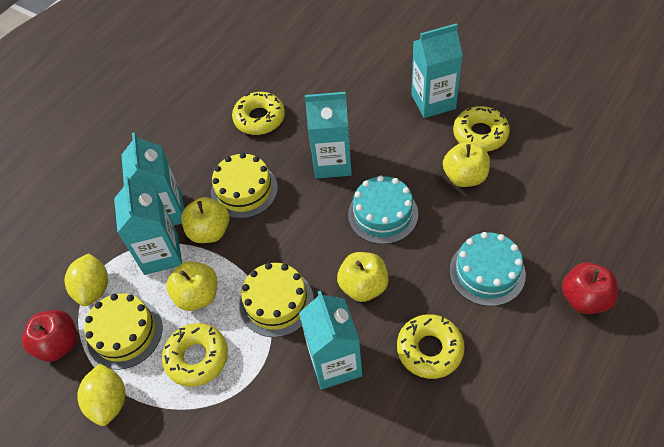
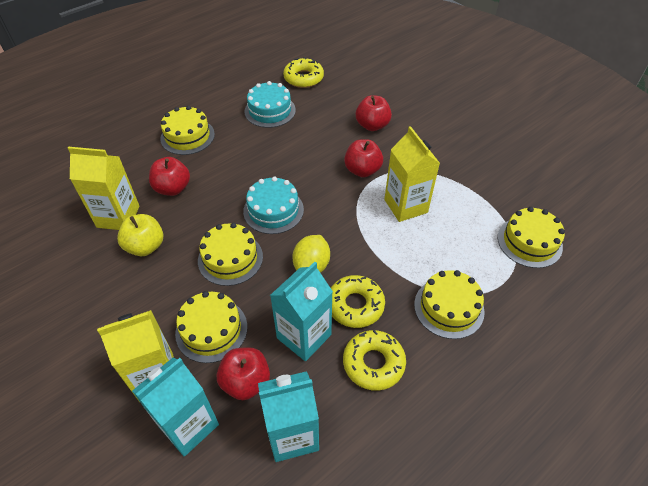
red apple: 2 -> 4
turquoise carton: 5 -> 3
yellow apple: 4 -> 1
yellow cake: 3 -> 5
yellow carton: 0 -> 3
yellow donut: 4 -> 3
yellow lemon: 2 -> 1

